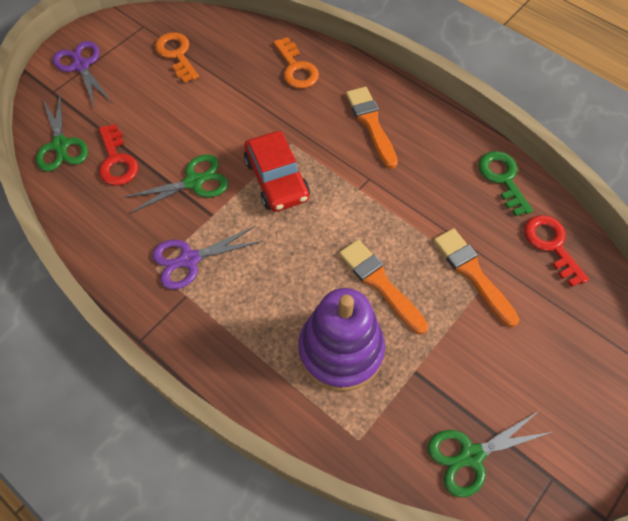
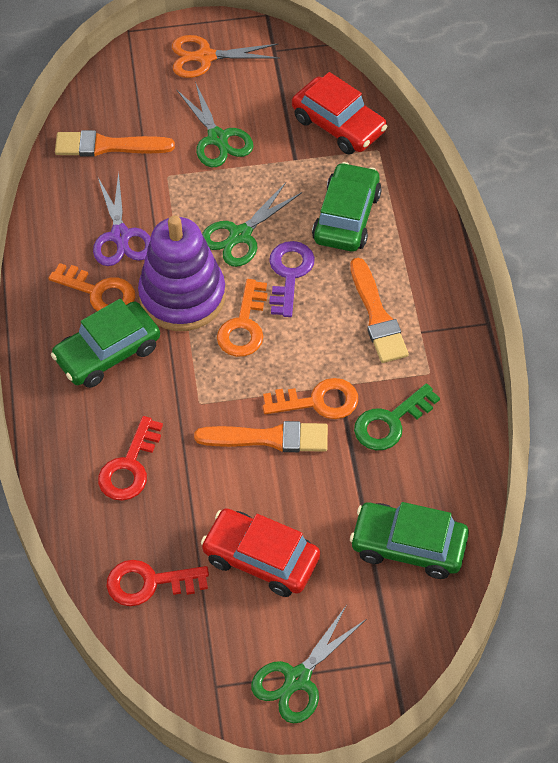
green car: 0 -> 3
orange key: 2 -> 3
orange scissors: 0 -> 1
purple key: 0 -> 1
purple scissors: 2 -> 1
red car: 1 -> 2

